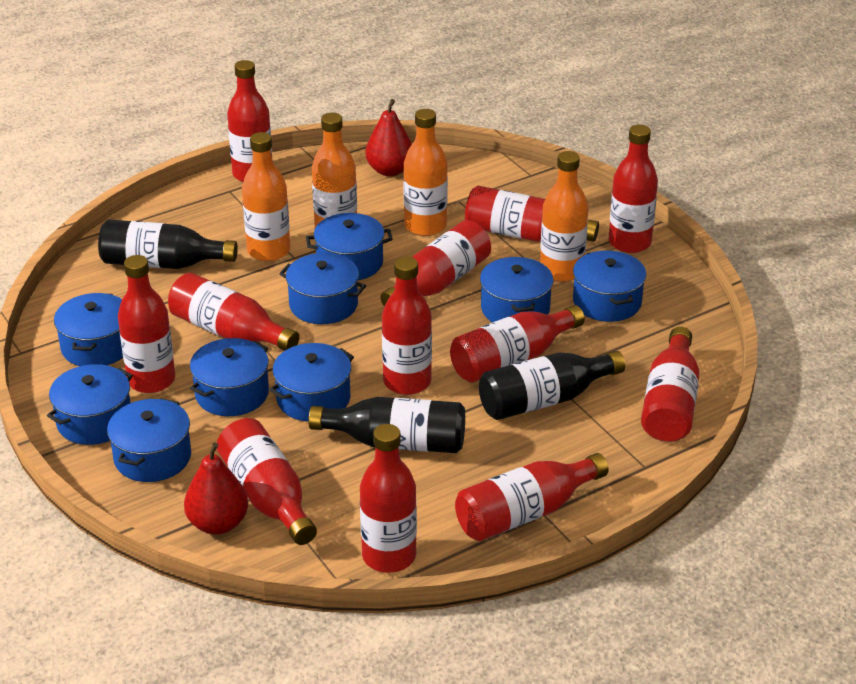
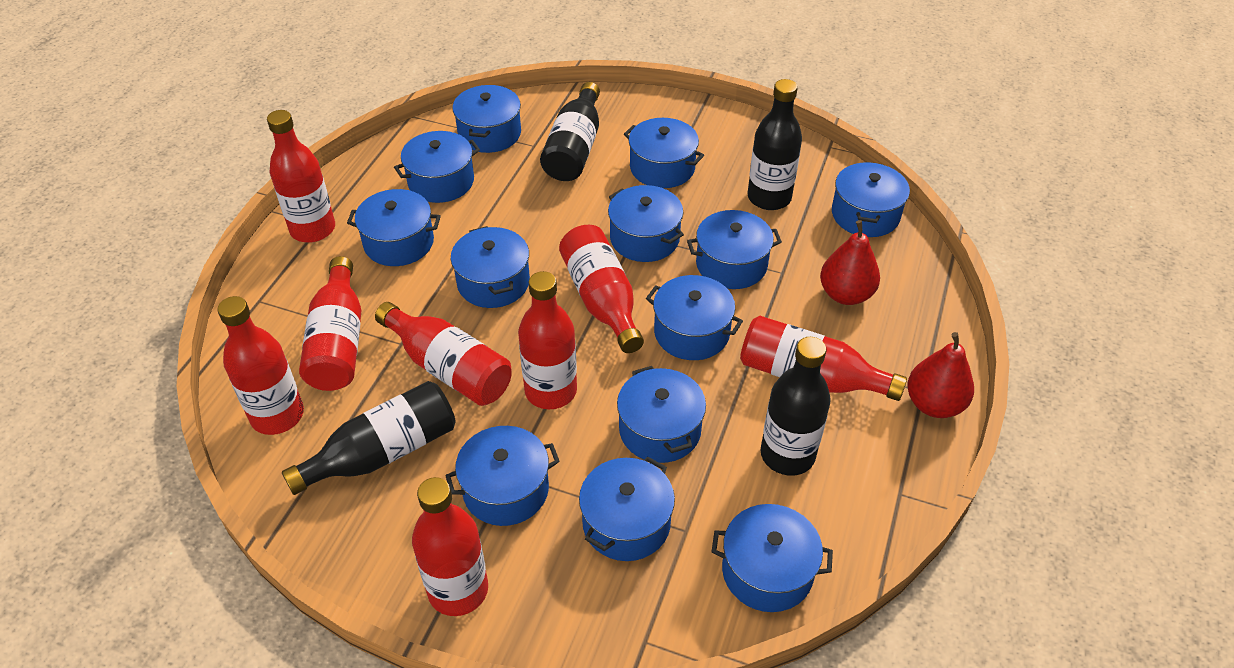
black bottle: 3 -> 4
blue pot: 9 -> 13
orange bottle: 4 -> 0
red bottle: 12 -> 8

